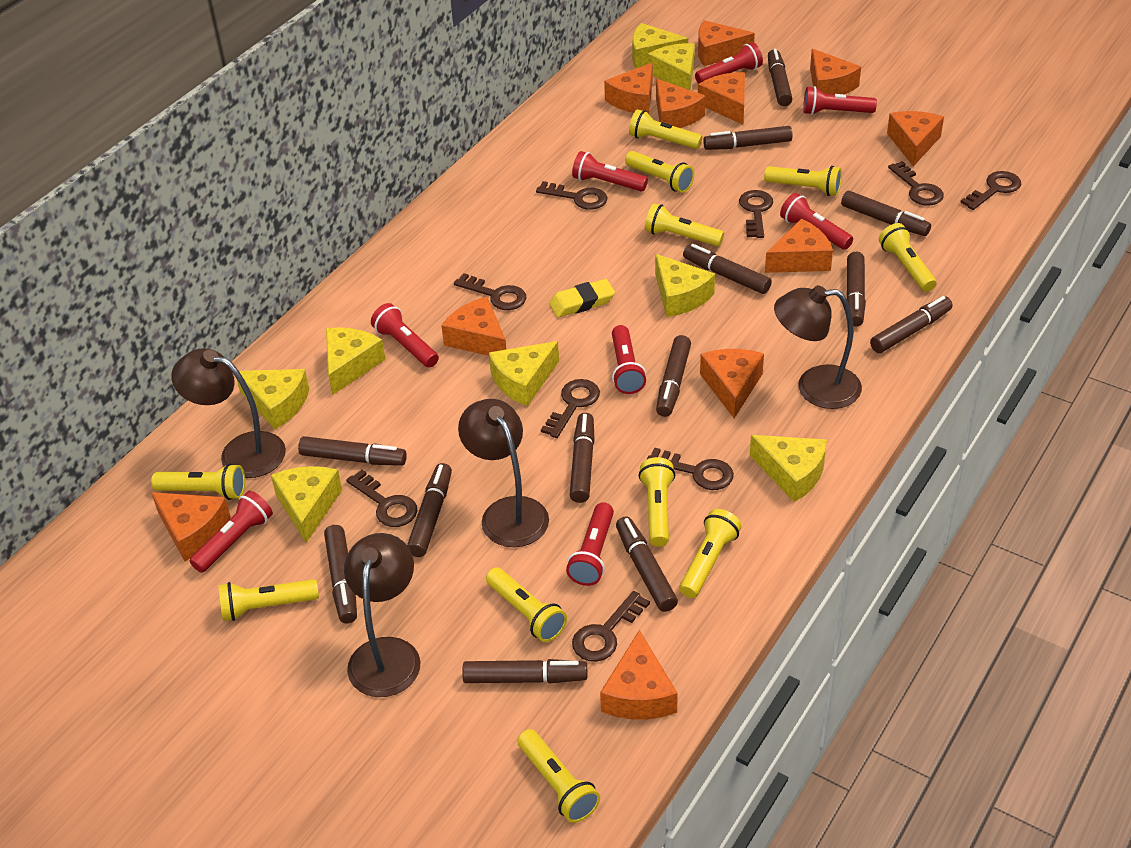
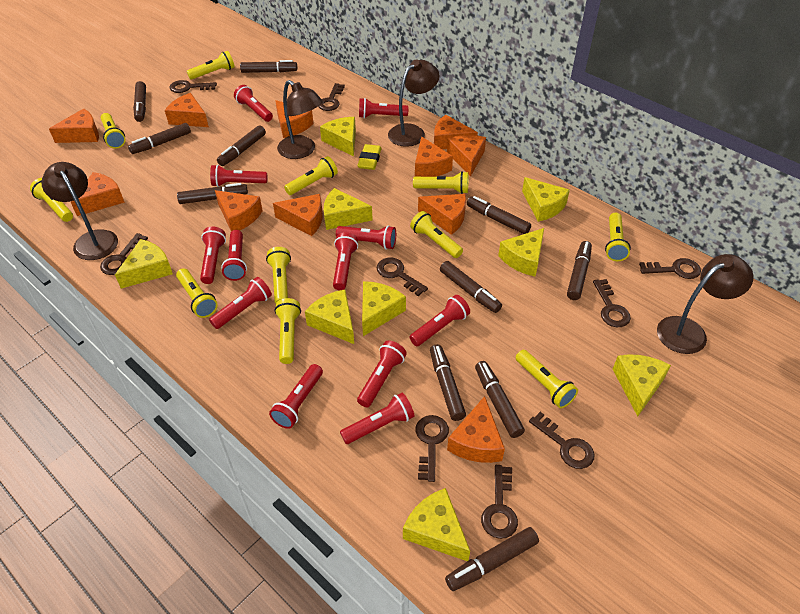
brown marker: 13 -> 11
red flashlight: 8 -> 12
yellow cheese: 8 -> 9

